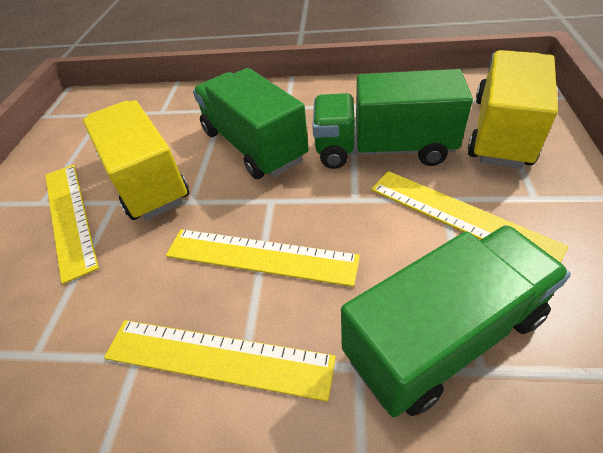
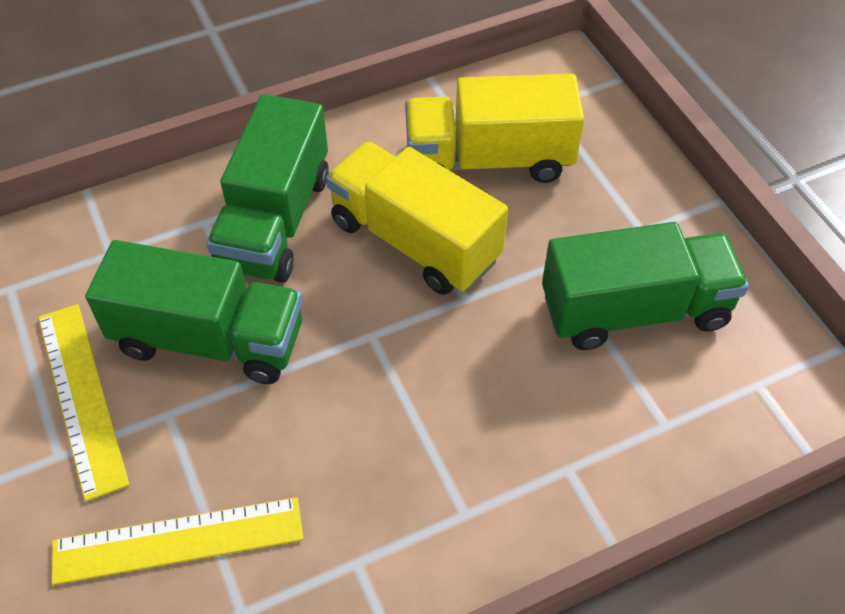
yellow ruler: 4 -> 2

